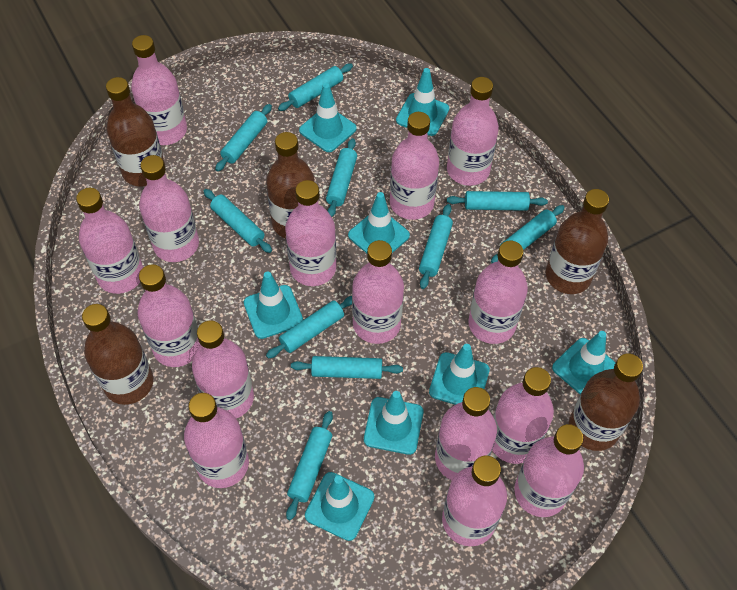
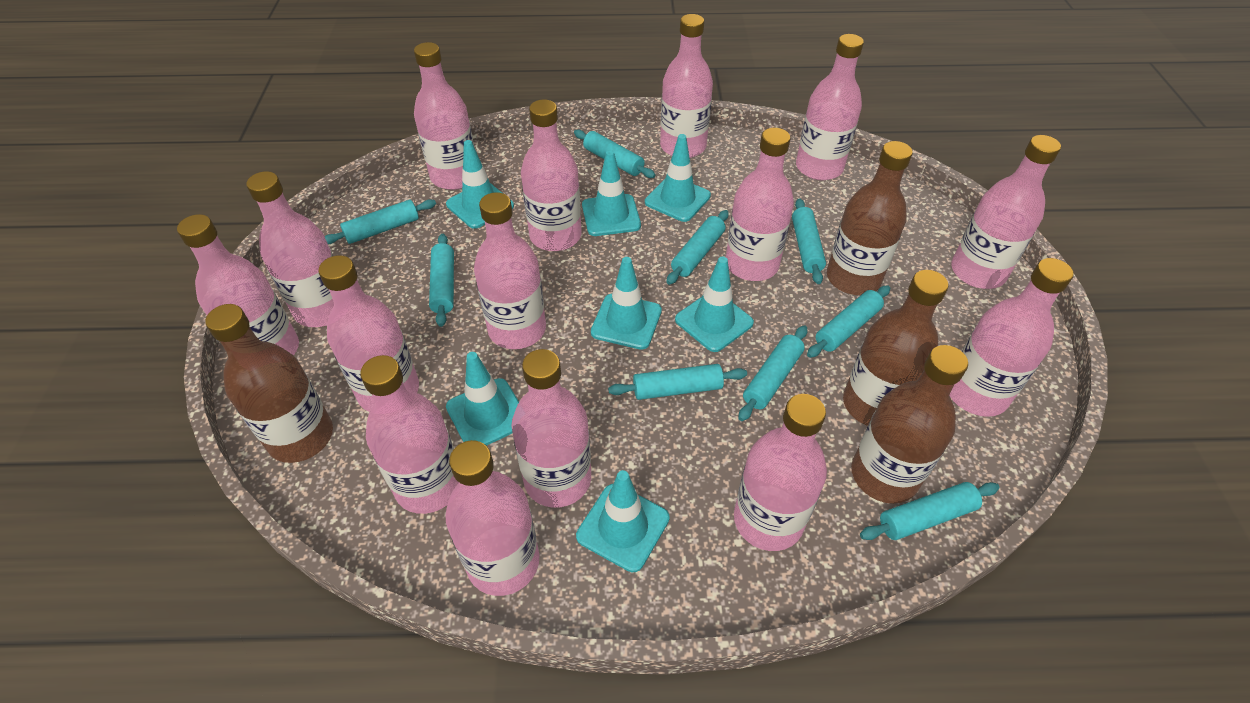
brown bottle: 5 -> 4
turquoise rolling pin: 10 -> 9
turquoise traffic cone: 8 -> 7

